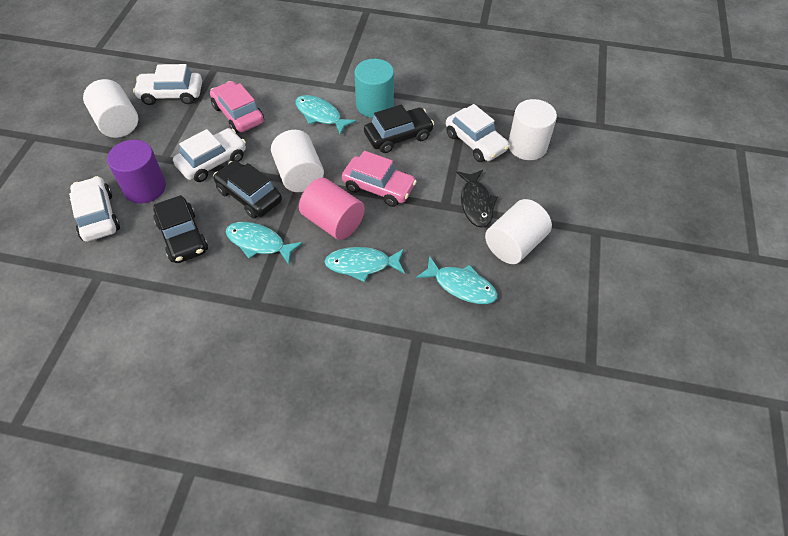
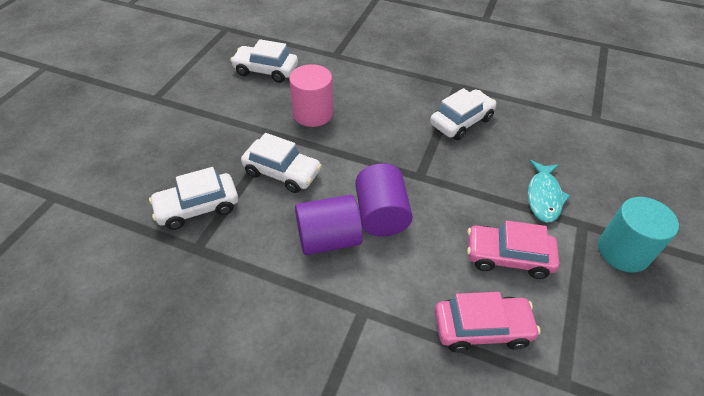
black car: 3 -> 0
black fish: 1 -> 0
purple cylinder: 1 -> 2
turquoise fish: 4 -> 1
white cylinder: 4 -> 0

